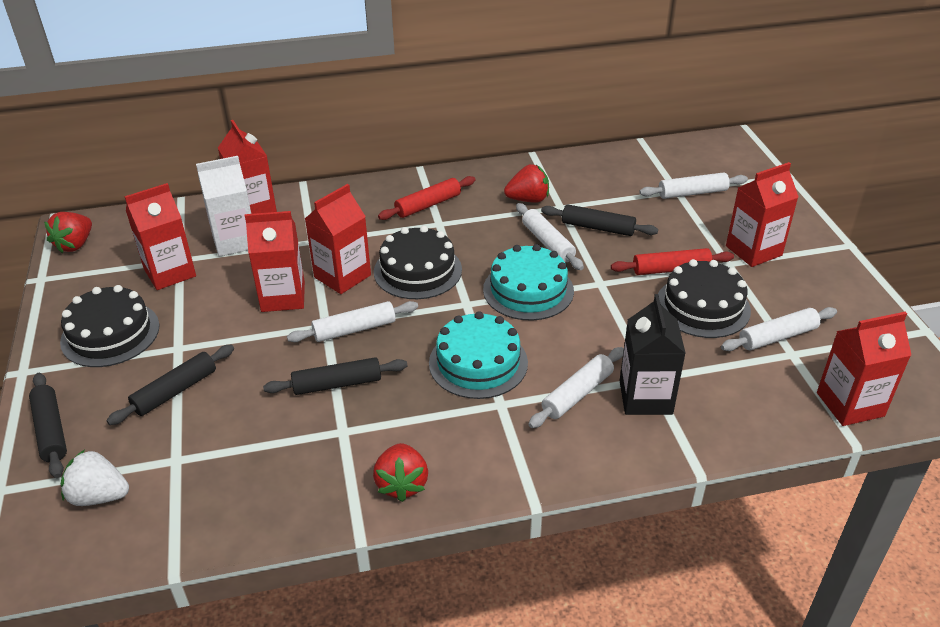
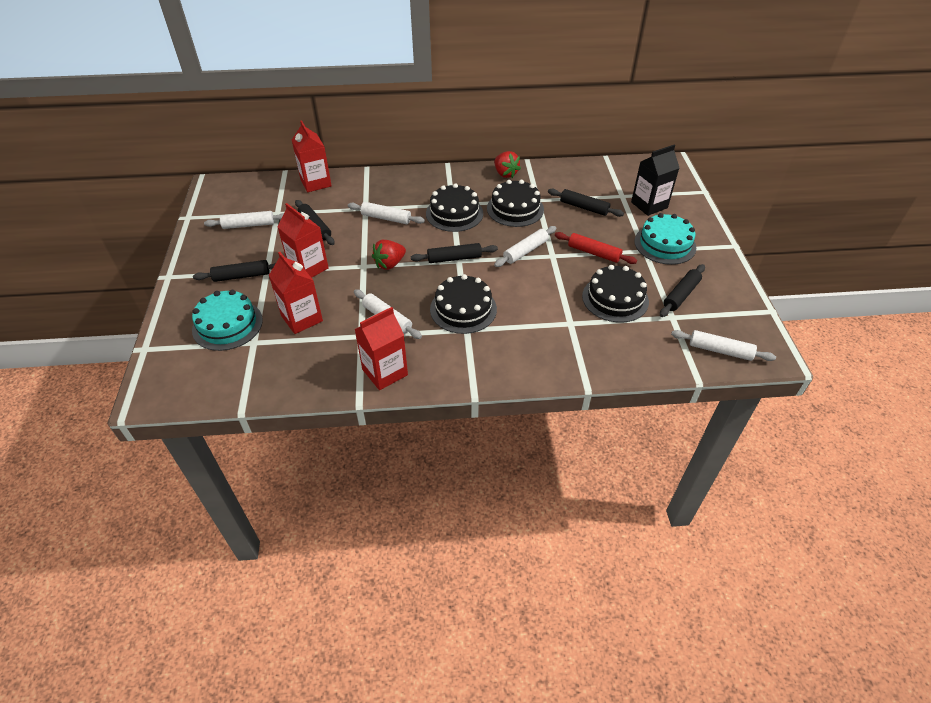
black cake: 3 -> 4
black rolling pin: 4 -> 5
red carton: 6 -> 4
red rolling pin: 2 -> 1
red strawberry: 3 -> 2
white carton: 1 -> 0
white strawberry: 1 -> 0

